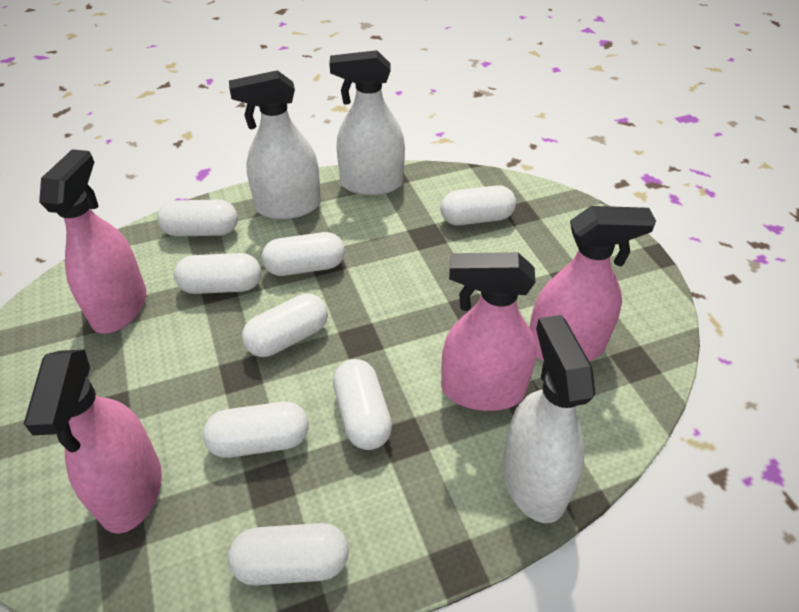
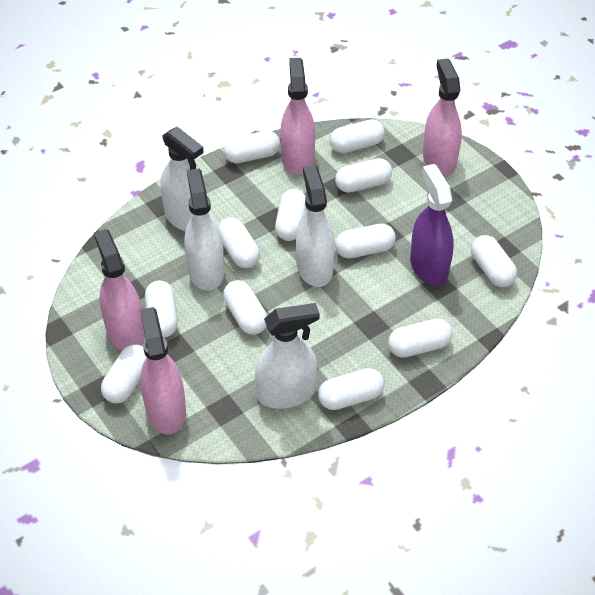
purple spray bottle: 0 -> 1
white capsule: 8 -> 12
white spray bottle: 3 -> 4

